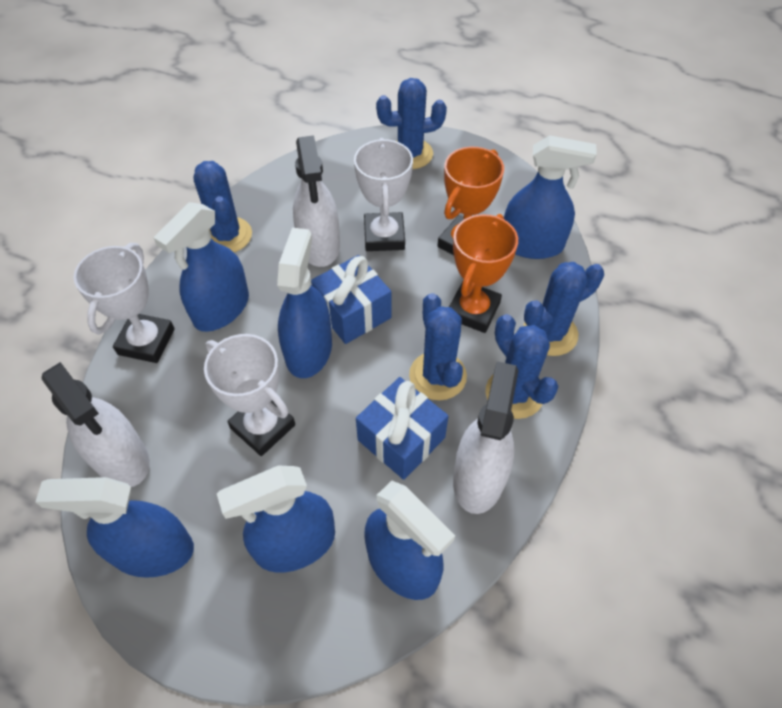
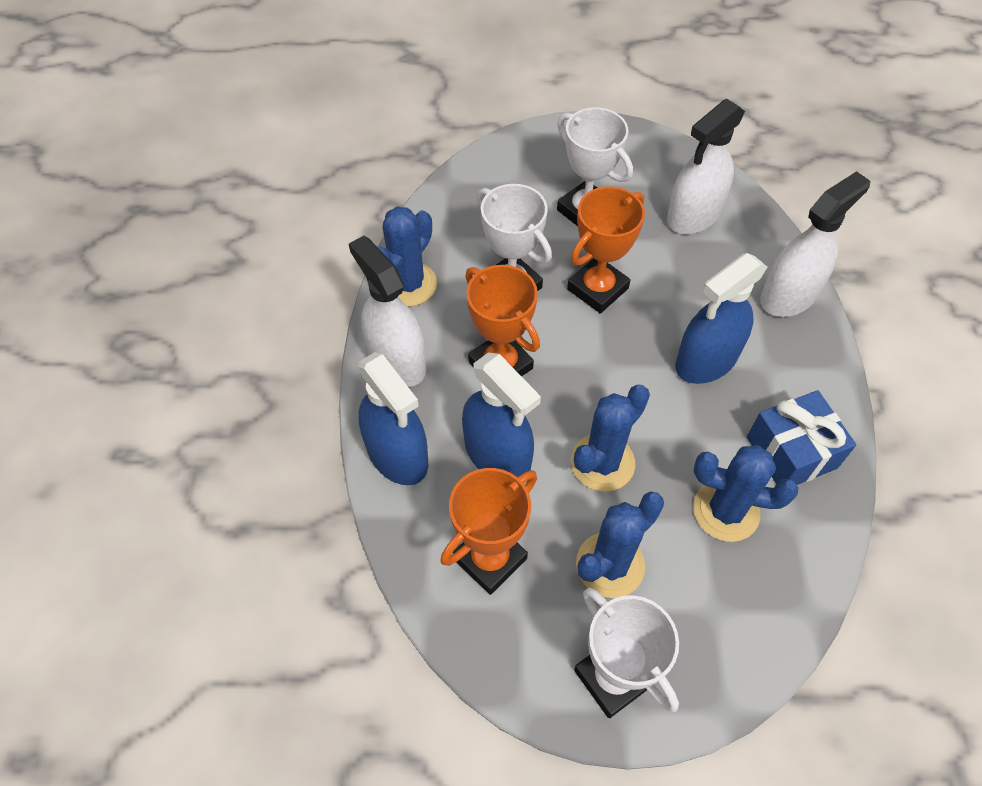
blue cactus: 5 -> 4
blue gift: 2 -> 1
blue spray bottle: 6 -> 3
orange trophy: 2 -> 3

